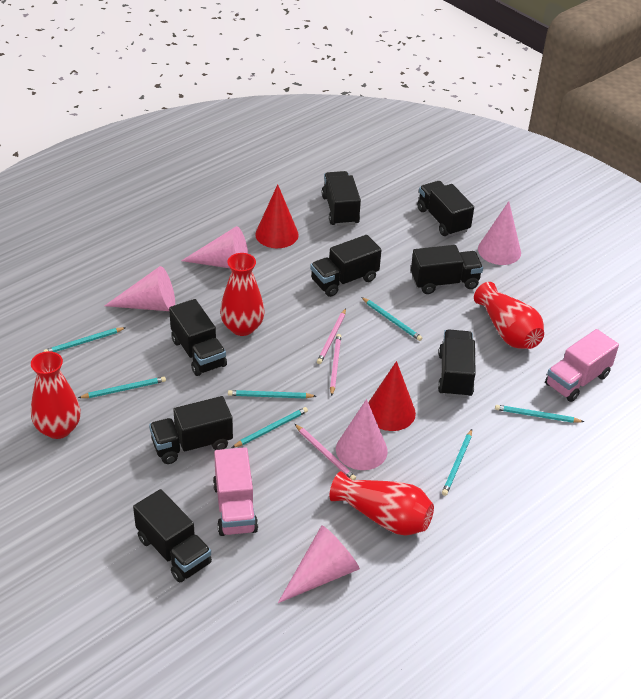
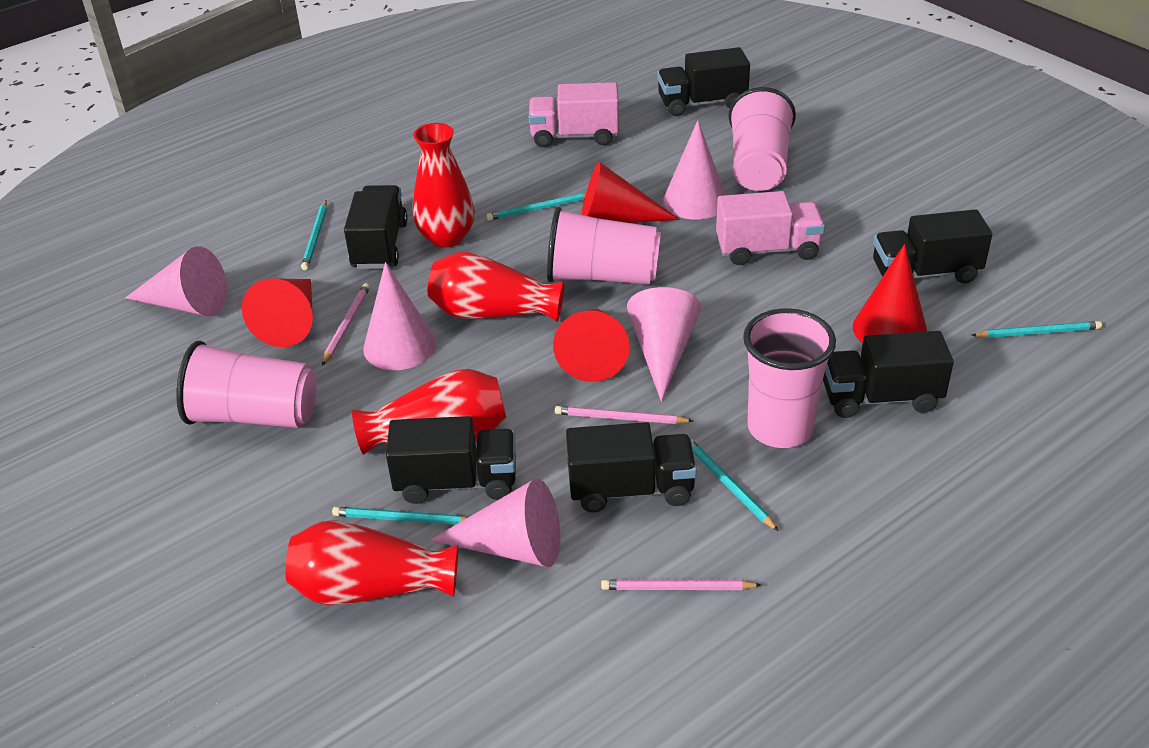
black truck: 8 -> 6
pink cup: 0 -> 4
red cone: 2 -> 4
turquoise pencil: 7 -> 5

